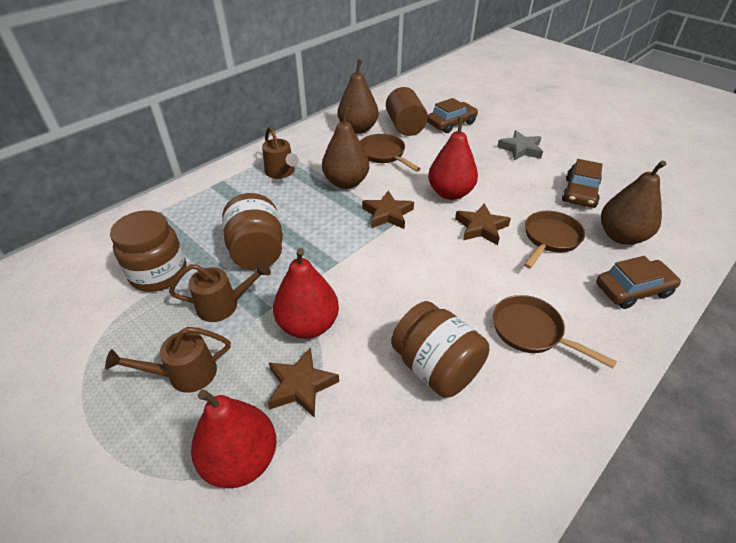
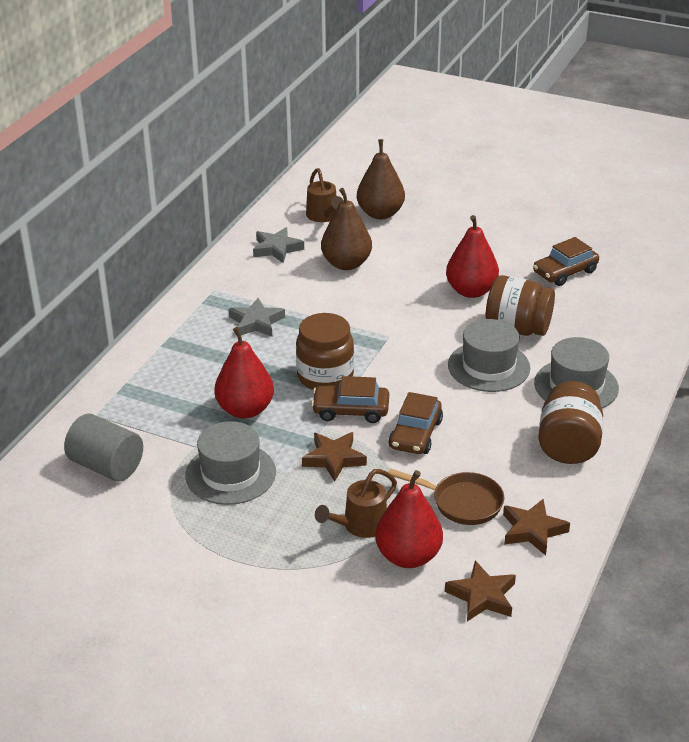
brown cylinder: 1 -> 0
brown pan: 3 -> 1
brown pear: 3 -> 2
brown watering can: 3 -> 2
grey cylinder: 0 -> 1
grey hat: 0 -> 3
grey star: 1 -> 2

